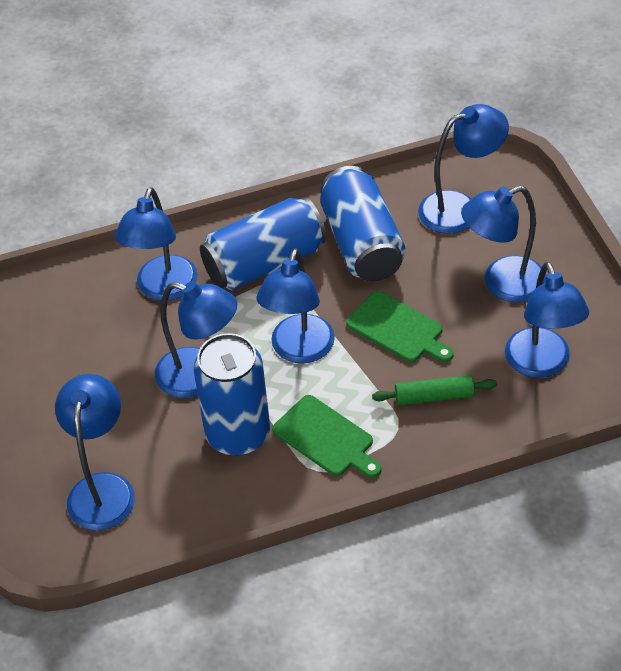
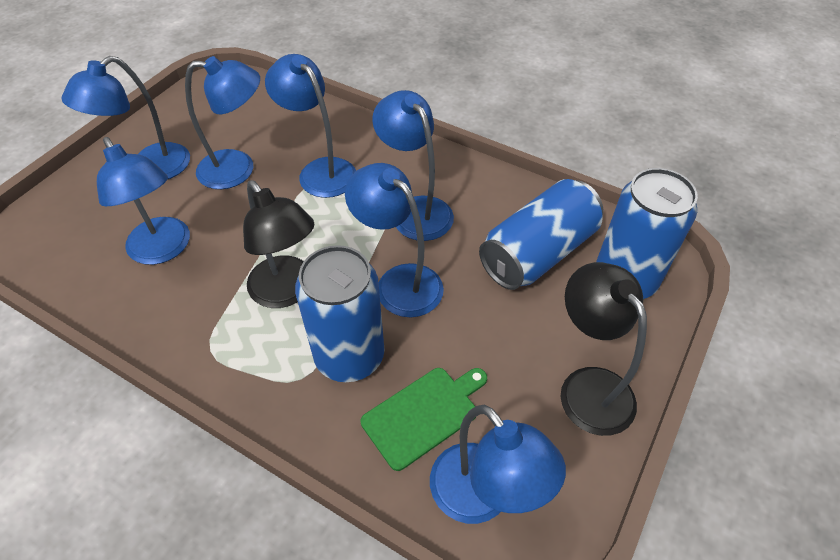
black lamp: 0 -> 2
green cutting board: 2 -> 1
green rolling pin: 1 -> 0

